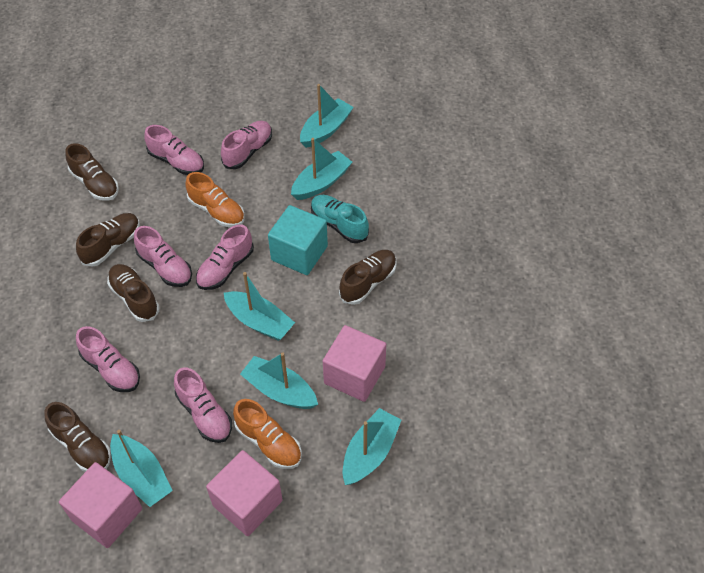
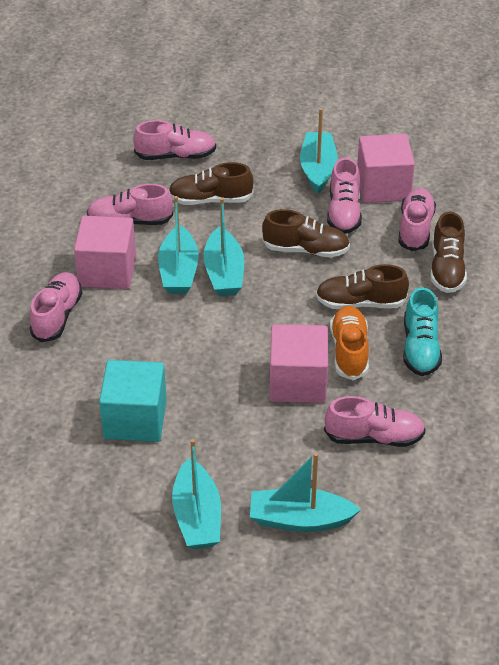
brown shoe: 5 -> 4
orange shoe: 2 -> 1
turquoise boat: 6 -> 5

